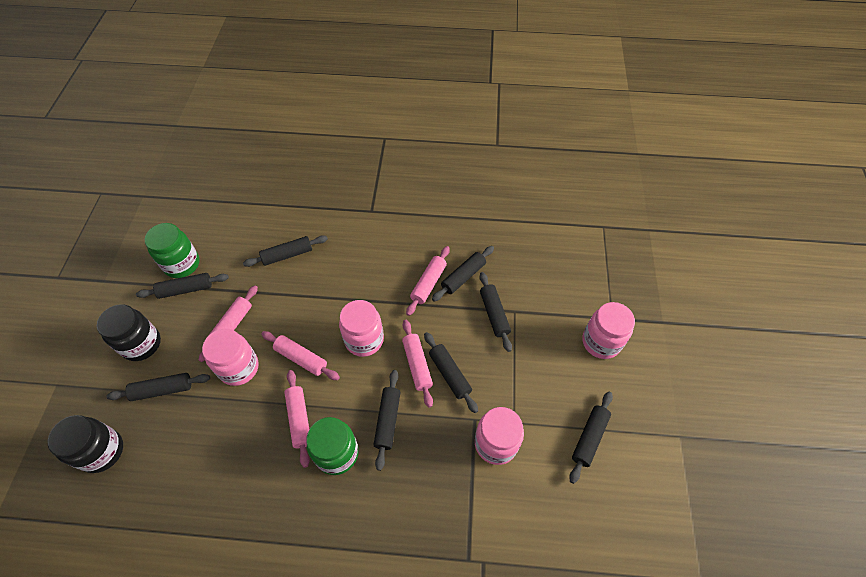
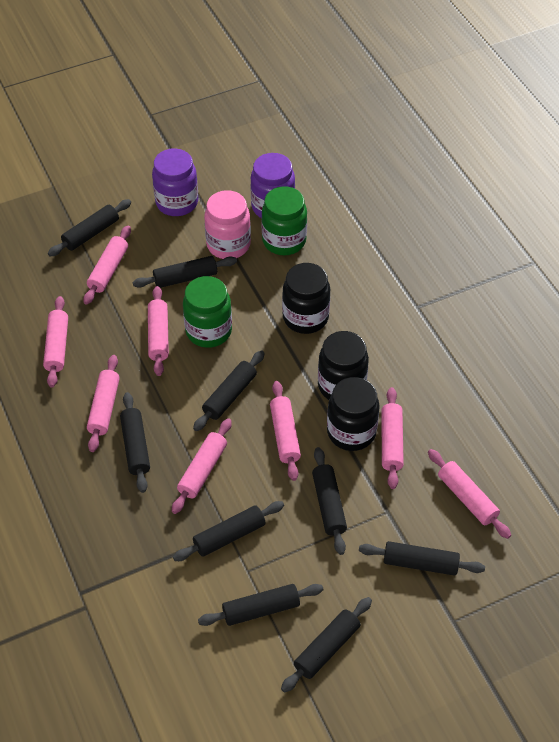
black jar: 2 -> 3
black rolling pin: 8 -> 9
pink jar: 4 -> 1
pink rolling pin: 5 -> 8
purple jar: 0 -> 2

